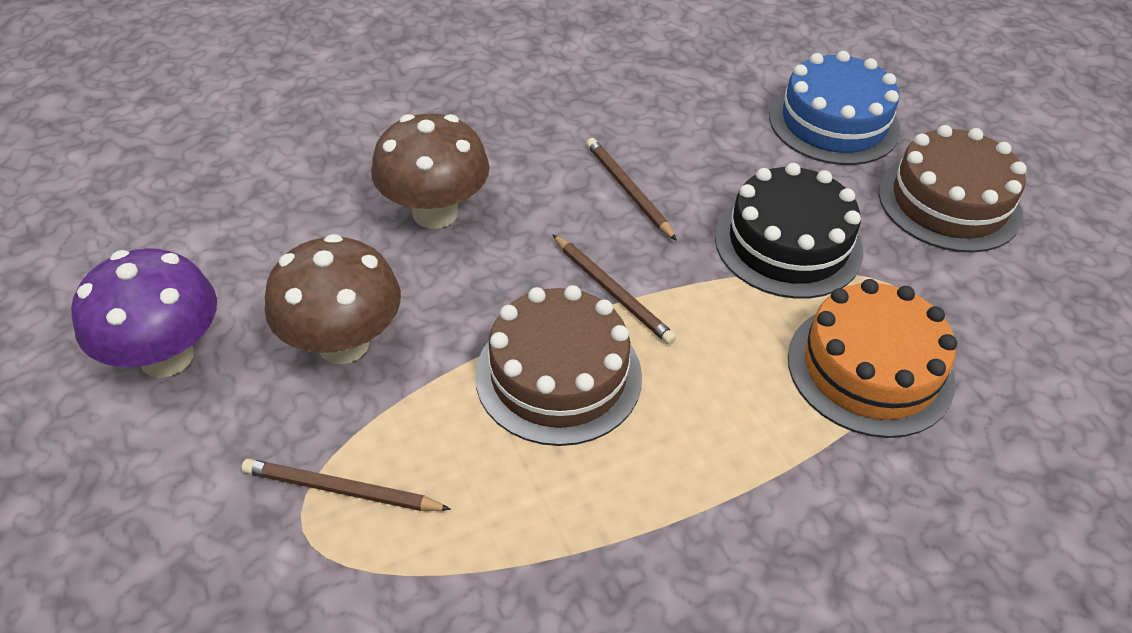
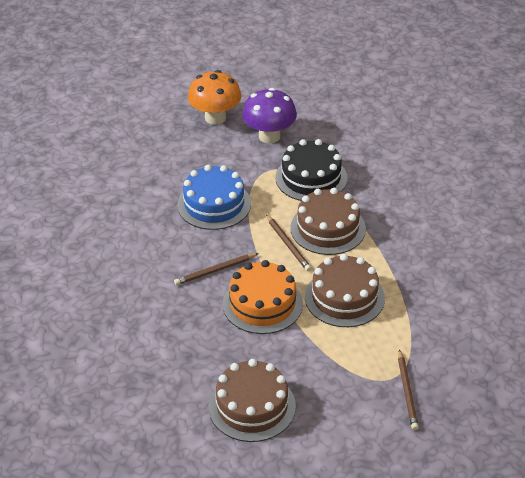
brown cake: 2 -> 3
brown mushroom: 2 -> 0
orange mushroom: 0 -> 1

